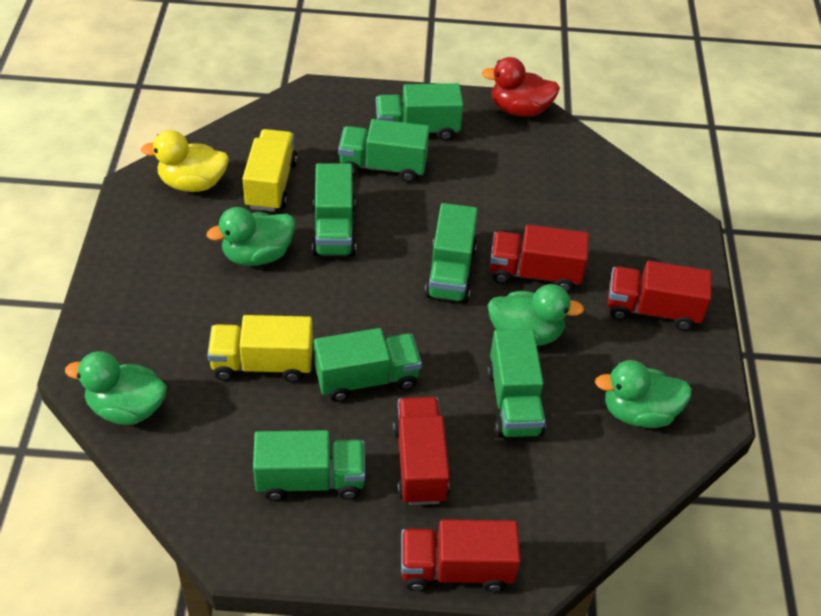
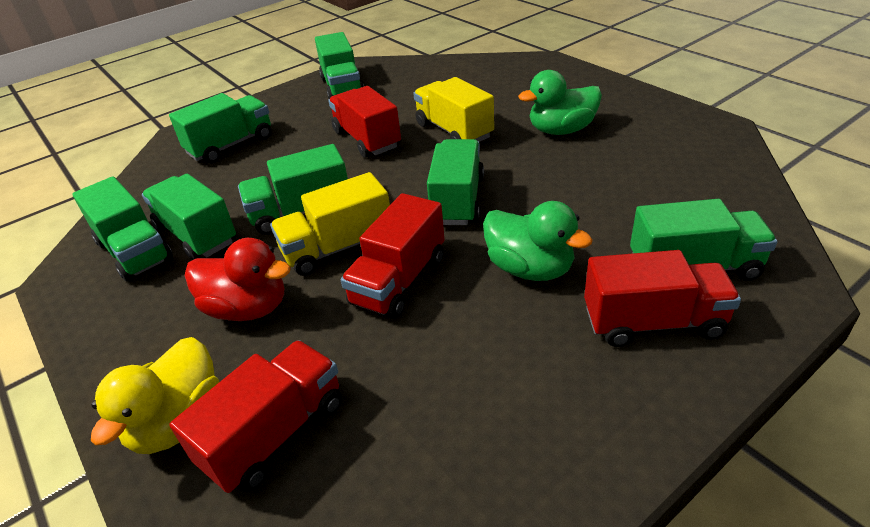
green duck: 4 -> 2

